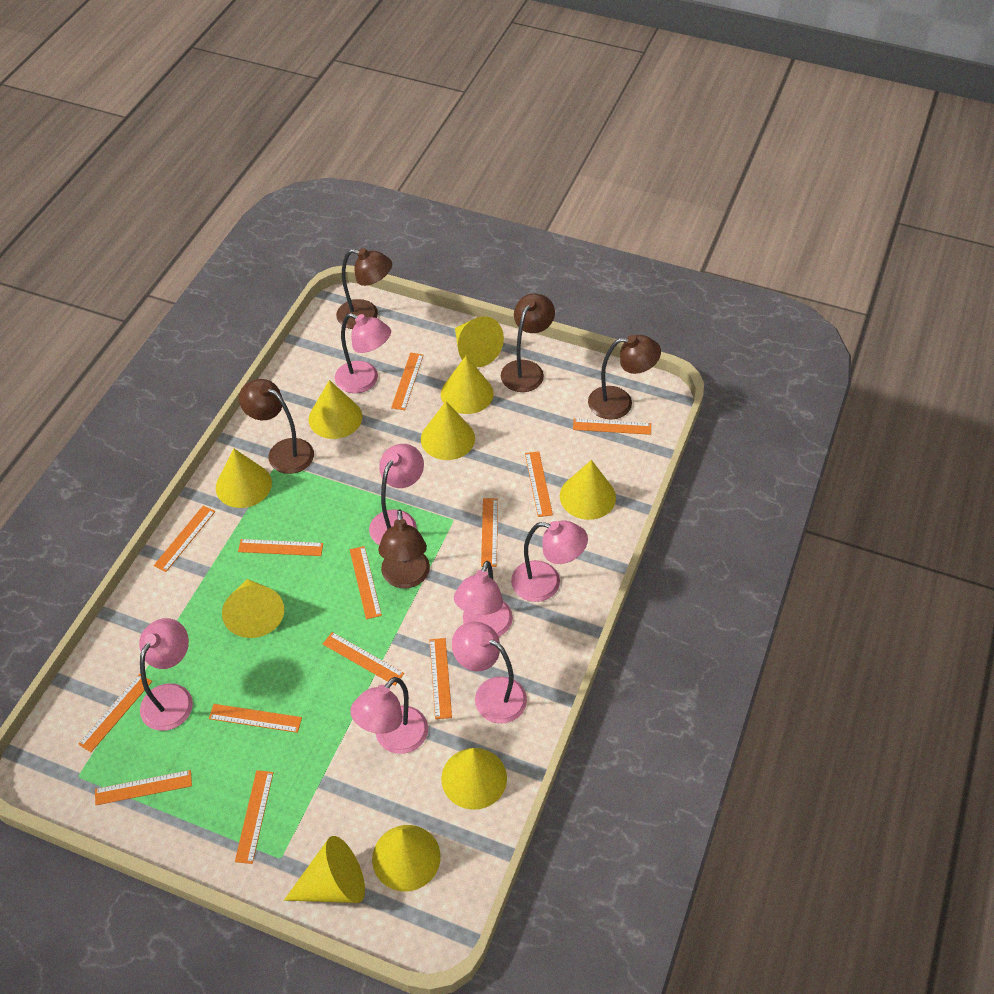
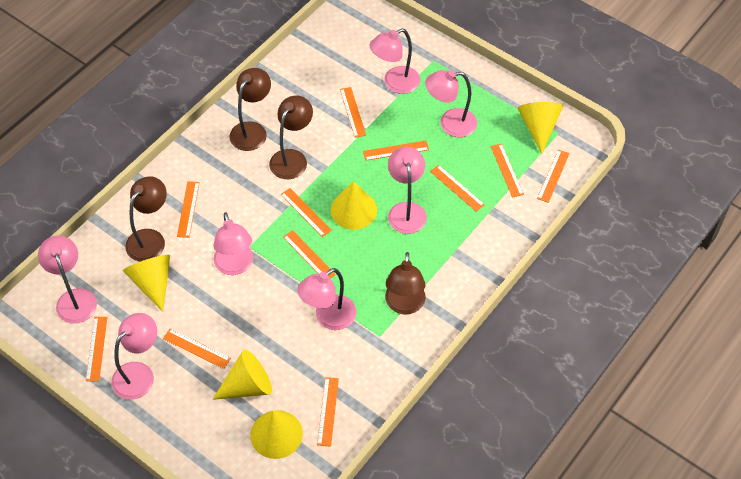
brown lamp: 5 -> 4
orange ruler: 13 -> 11
yellow cone: 10 -> 5

